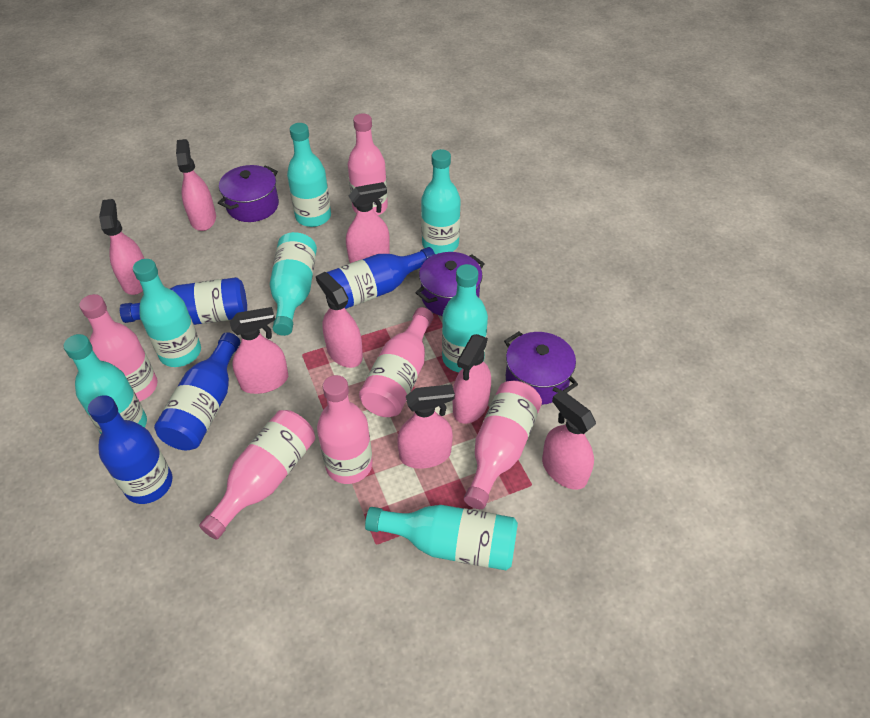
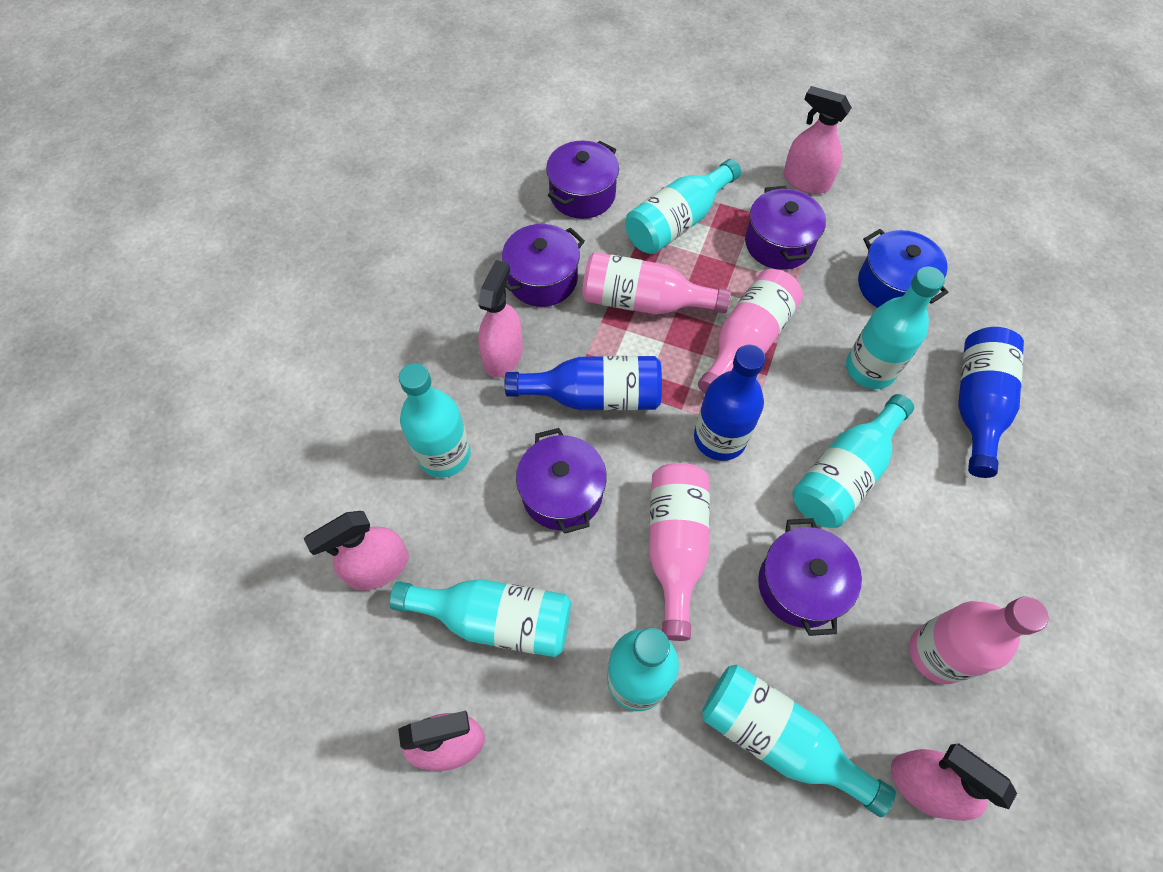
blue bottle: 4 -> 3
blue pot: 0 -> 1
pink bottle: 6 -> 4
pink spray bottle: 8 -> 5
purple pot: 3 -> 5

